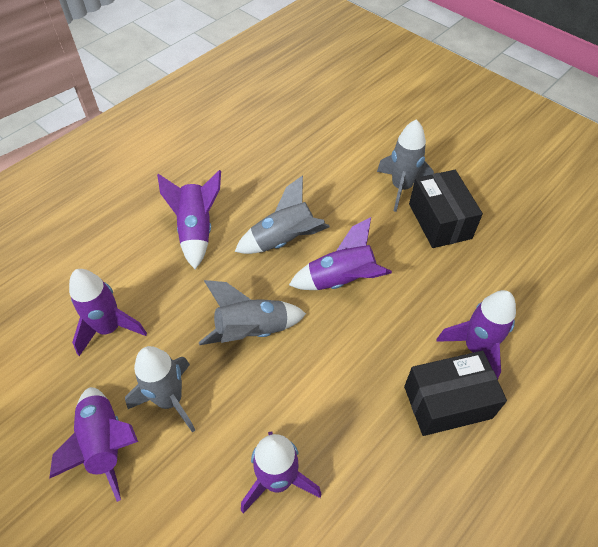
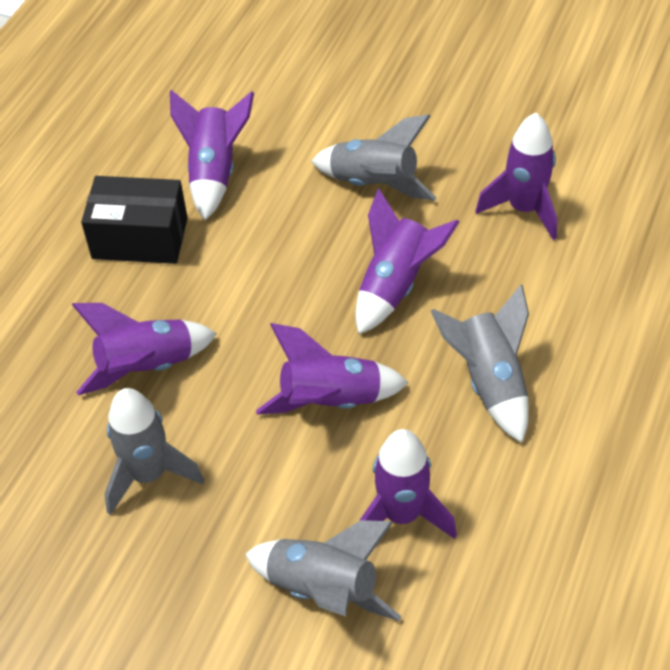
black box: 2 -> 1

